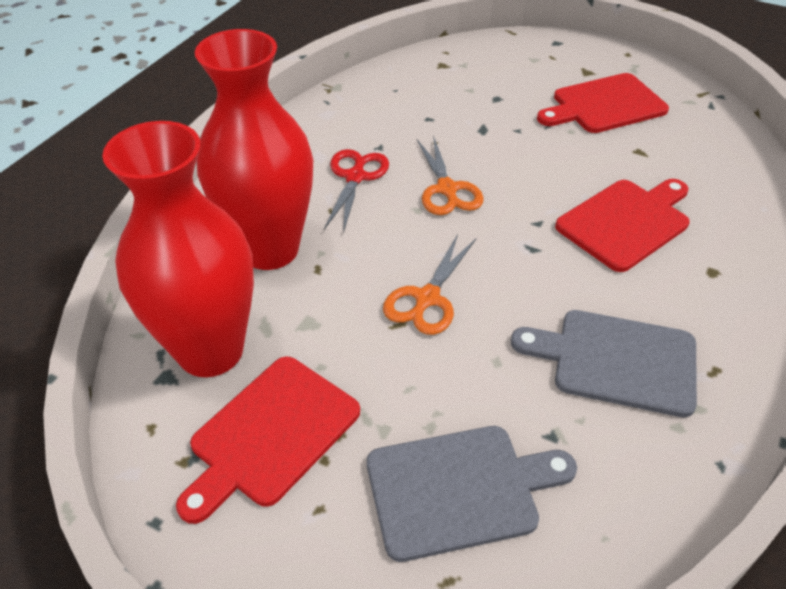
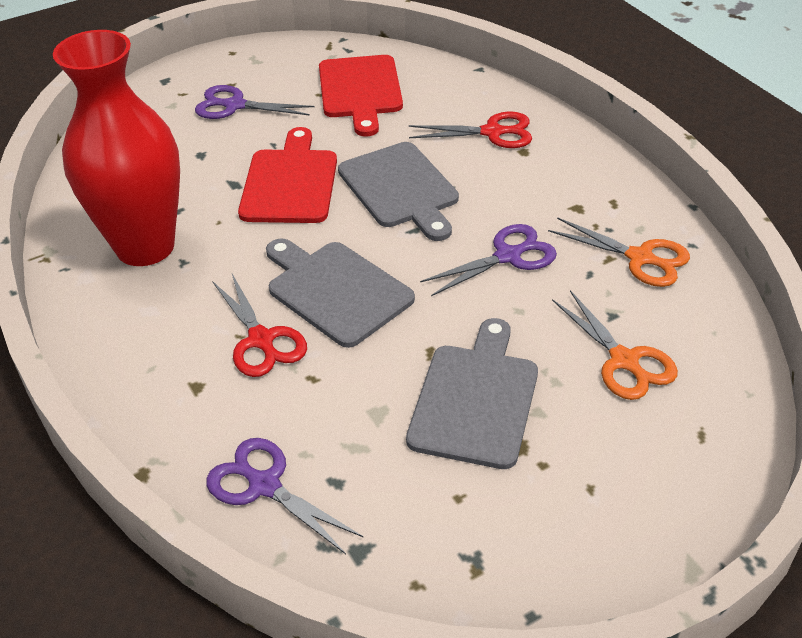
grey cutting board: 2 -> 3
purple scissors: 0 -> 3
red cutting board: 3 -> 2
red scissors: 1 -> 2
red vase: 2 -> 1

